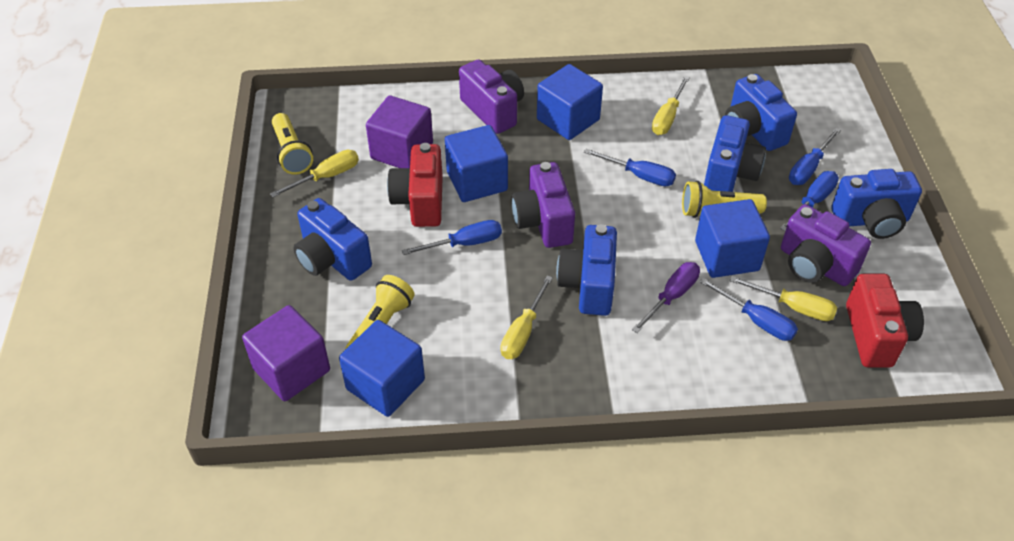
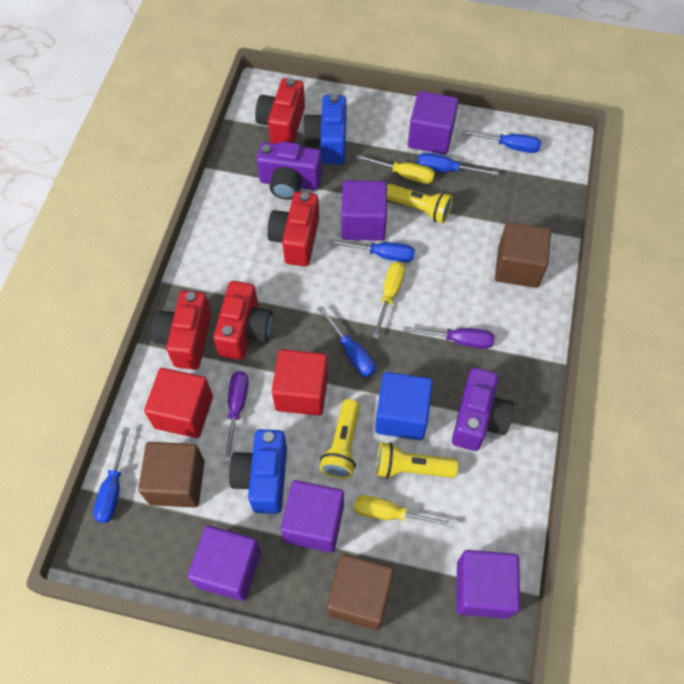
blue camera: 5 -> 2
blue cube: 4 -> 1
brown cube: 0 -> 3
purple camera: 3 -> 2
purple cube: 2 -> 5
purple screwdriver: 1 -> 2
red camera: 2 -> 4
red cube: 0 -> 2
yellow screwdriver: 4 -> 3

